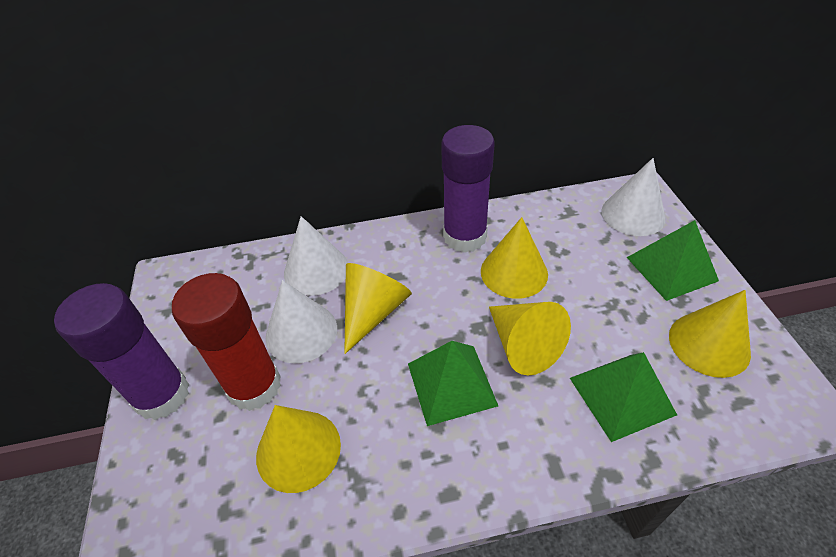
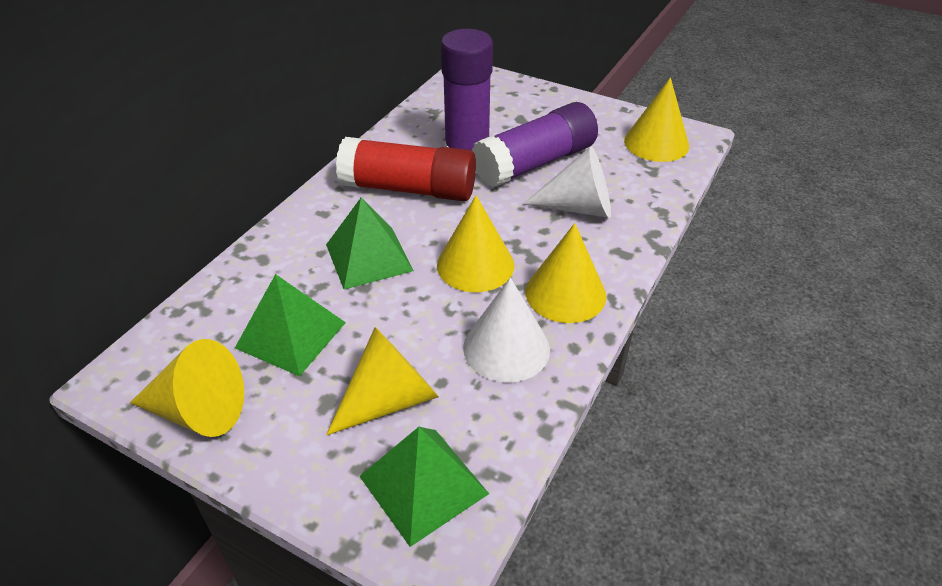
white cone: 3 -> 2

